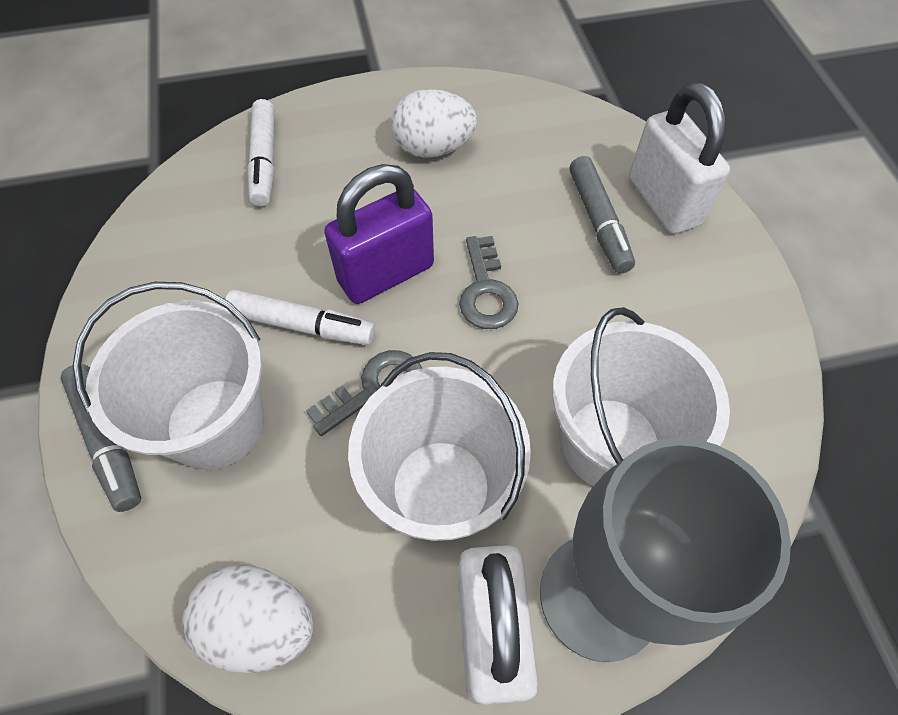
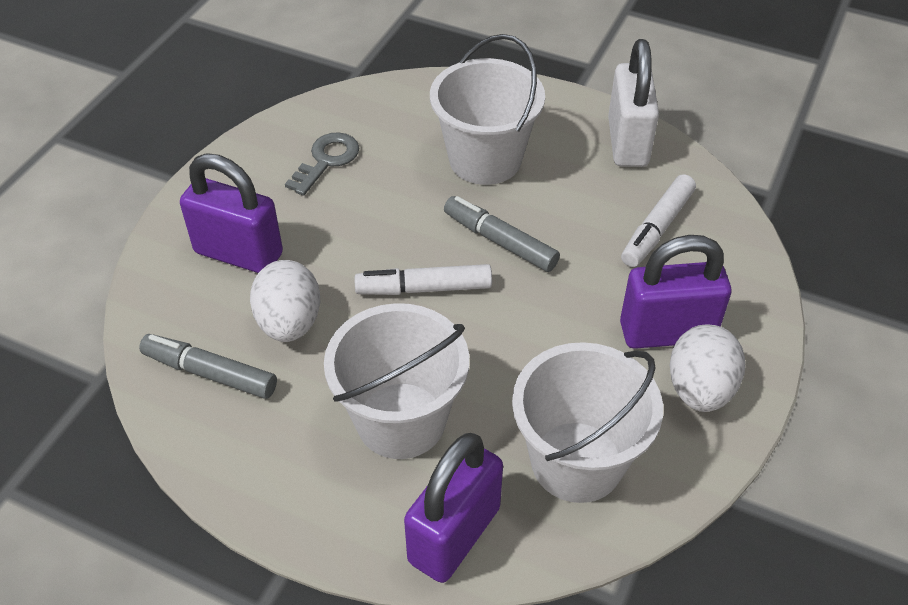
grey goblet: 1 -> 0
grey key: 2 -> 1
purple padlock: 1 -> 3
white padlock: 2 -> 1

